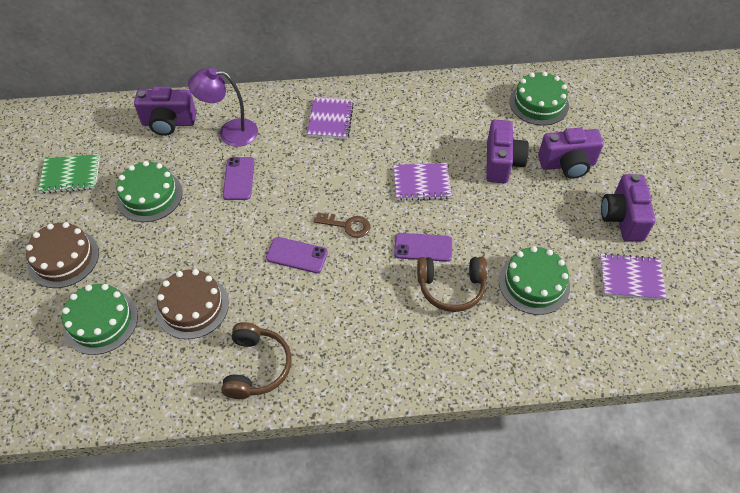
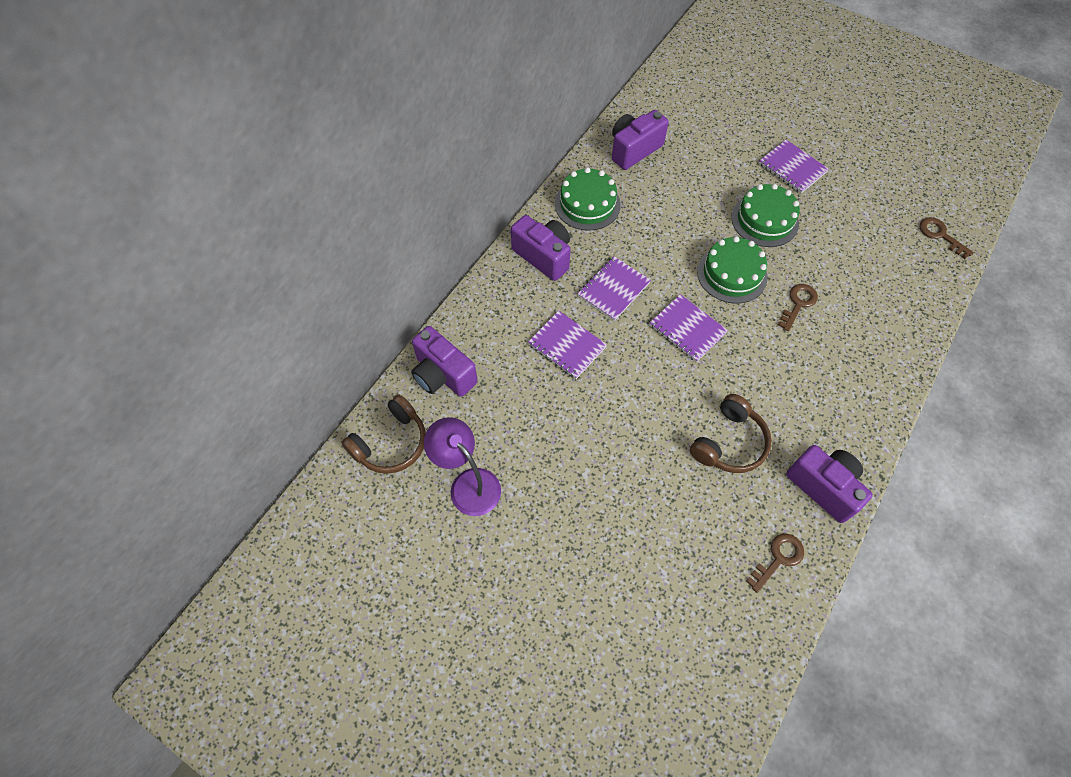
brown cake: 2 -> 0
brown key: 1 -> 3
green cake: 4 -> 3
green notebook: 1 -> 0
purple notebook: 3 -> 4
purple phone: 3 -> 0

